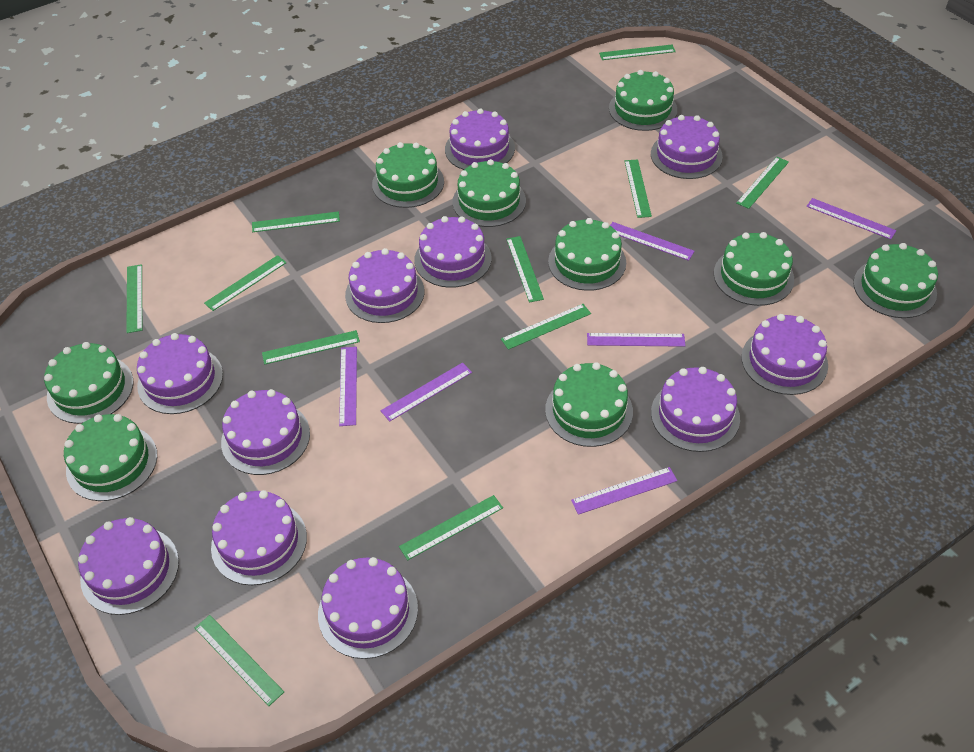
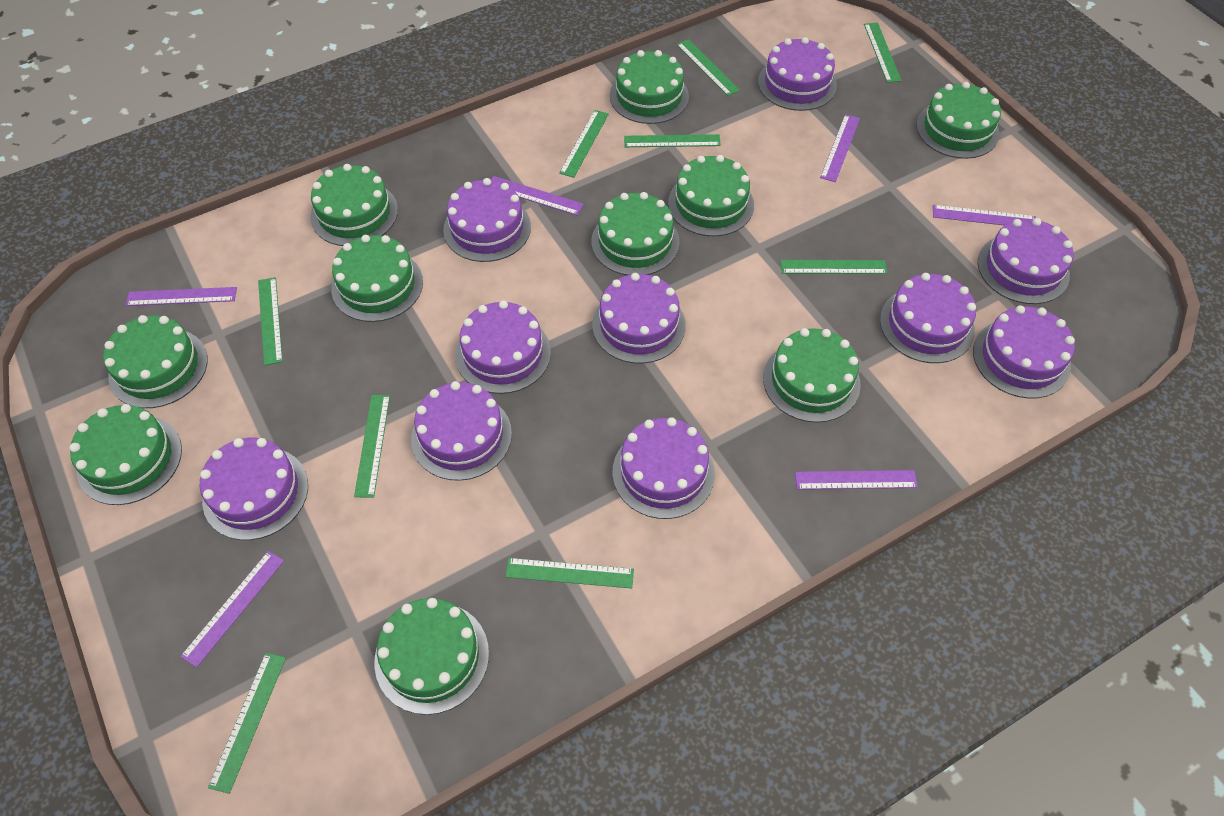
green cake: 9 -> 10
green ruler: 11 -> 9
purple cake: 11 -> 10

